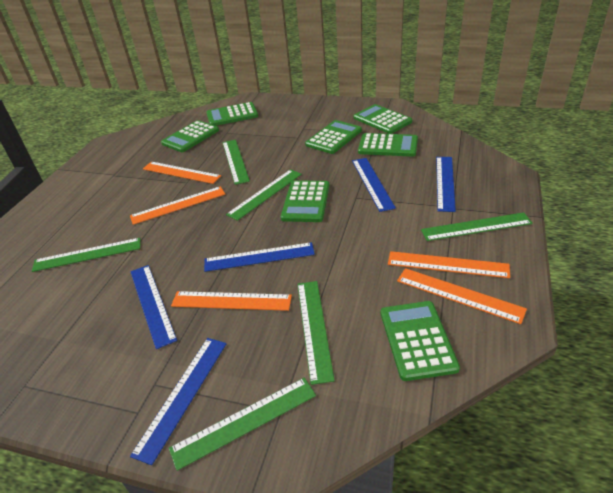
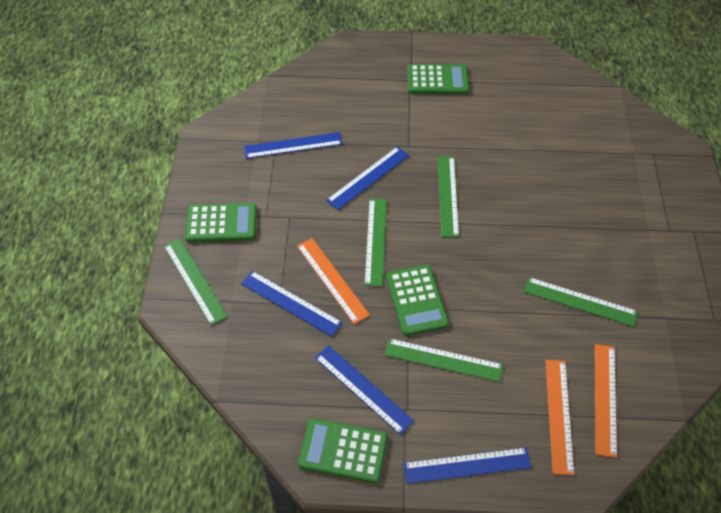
green calculator: 7 -> 4
green ruler: 6 -> 5
orange ruler: 5 -> 3

